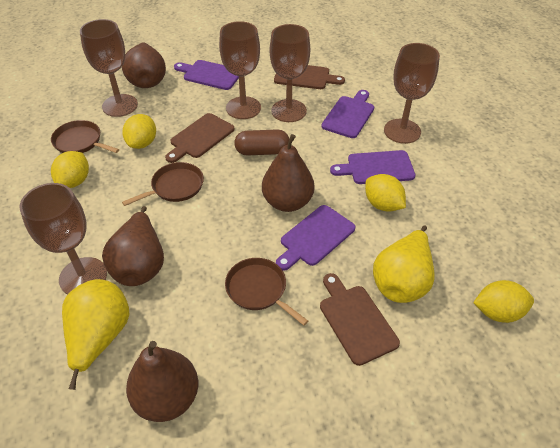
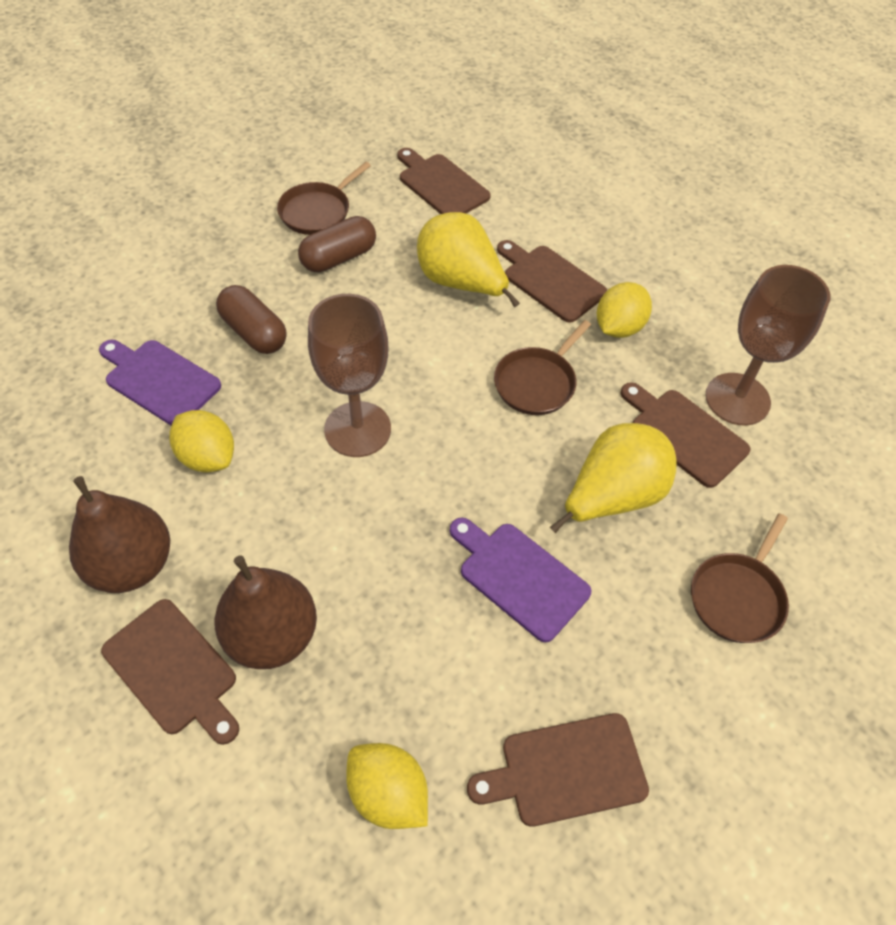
brown capsule: 1 -> 2
brown cutting board: 3 -> 5
brown goblet: 5 -> 2
brown pear: 4 -> 2
purple cutting board: 4 -> 2
yellow lemon: 4 -> 3

